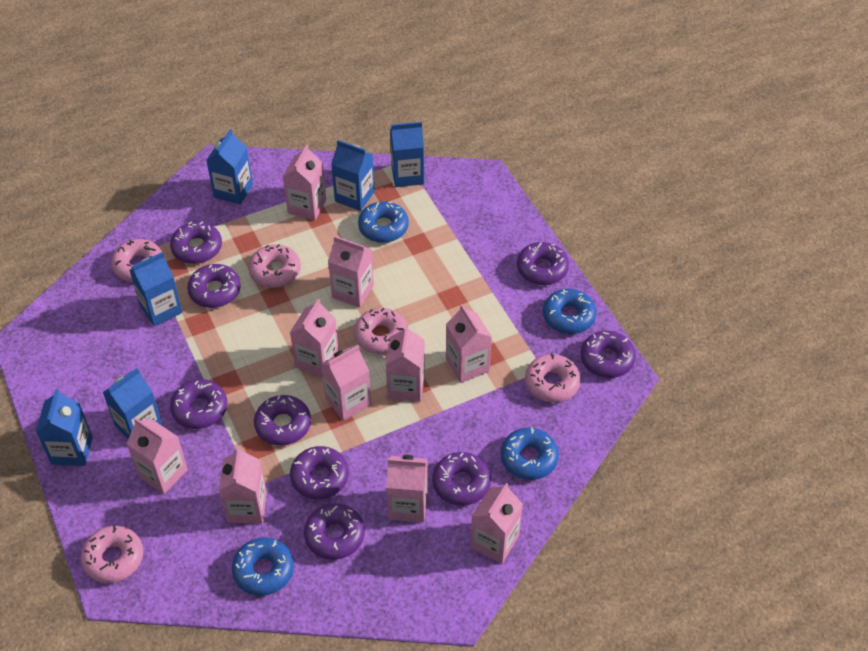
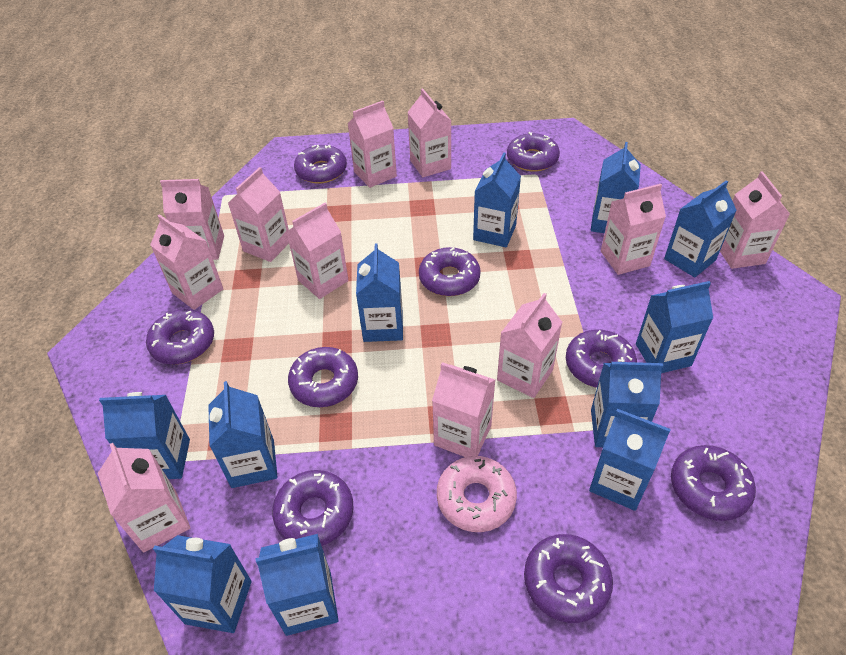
blue carton: 6 -> 11
blue donut: 4 -> 0
pink carton: 10 -> 11
pink donut: 5 -> 1

